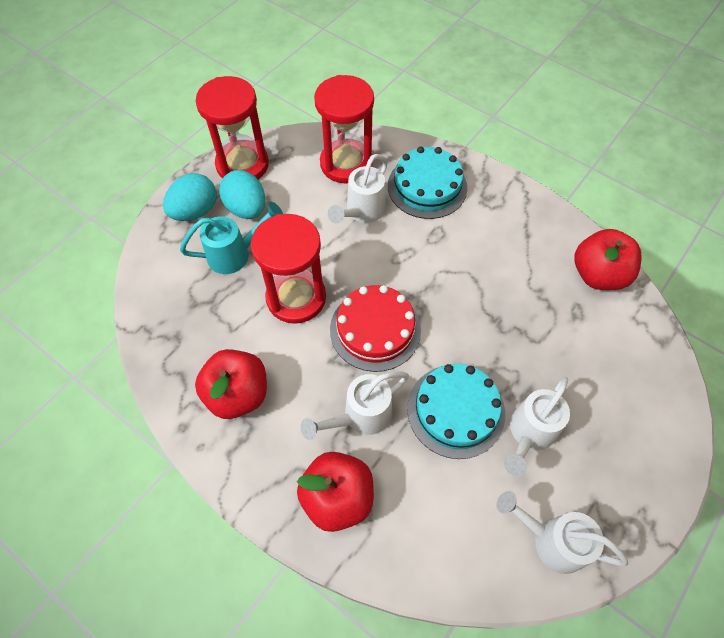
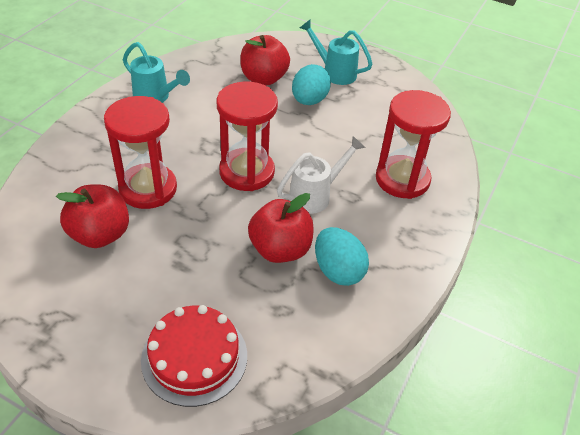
turquoise cake: 2 -> 0
turquoise watering can: 1 -> 2
white watering can: 4 -> 1

